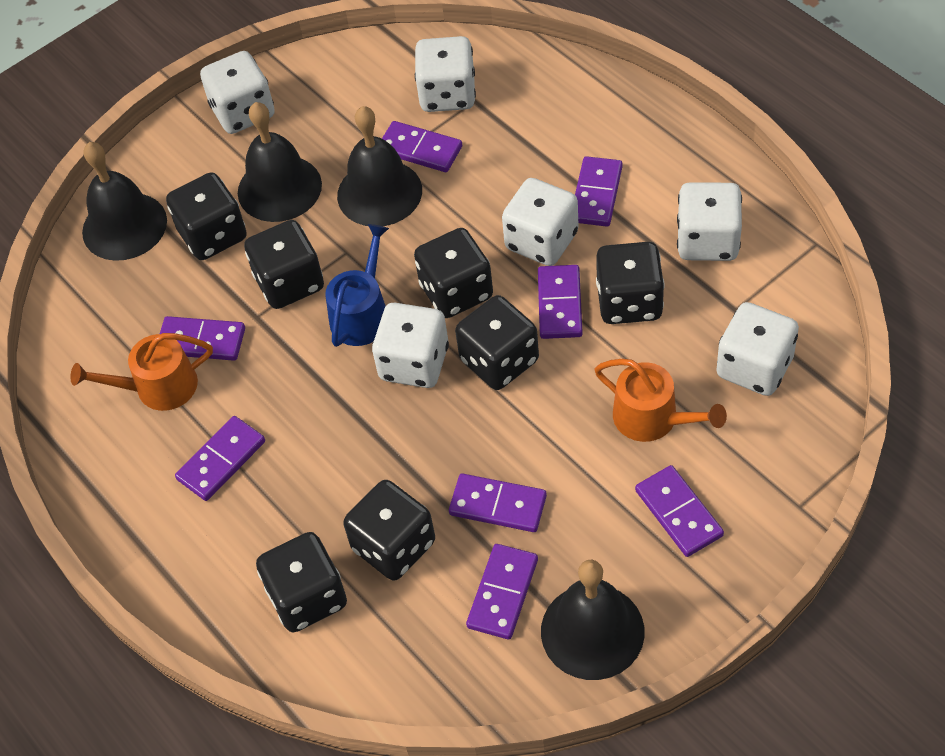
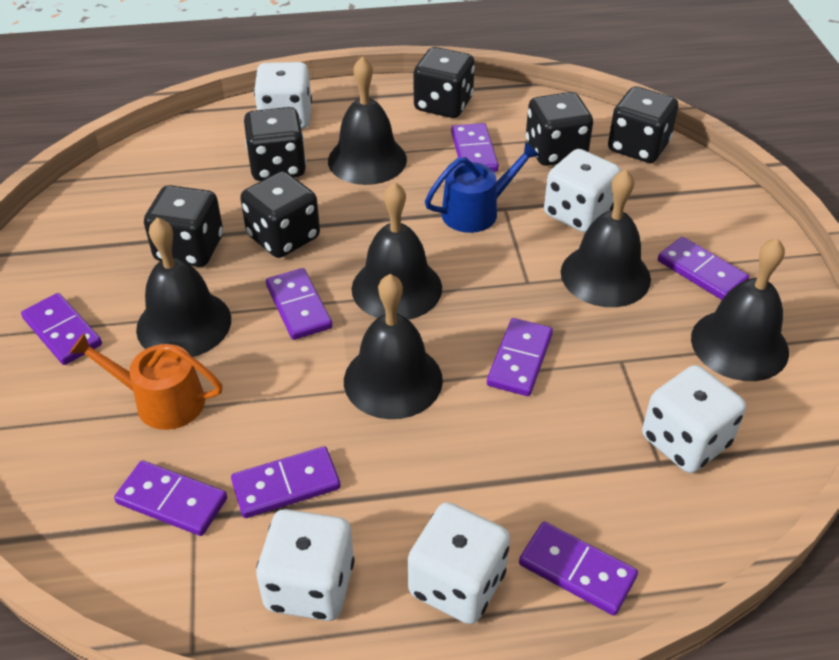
black bell: 4 -> 6
black dice: 7 -> 6
orange watering can: 2 -> 1
white dice: 6 -> 5

